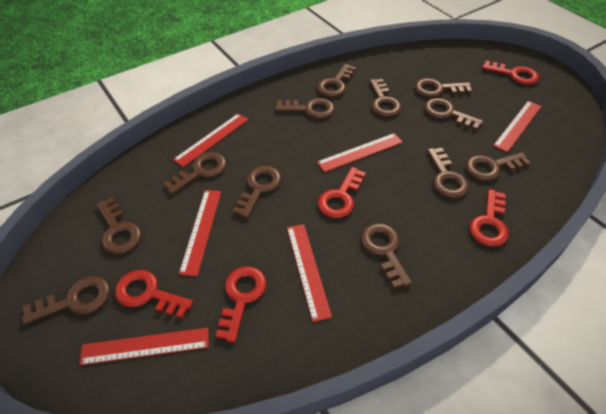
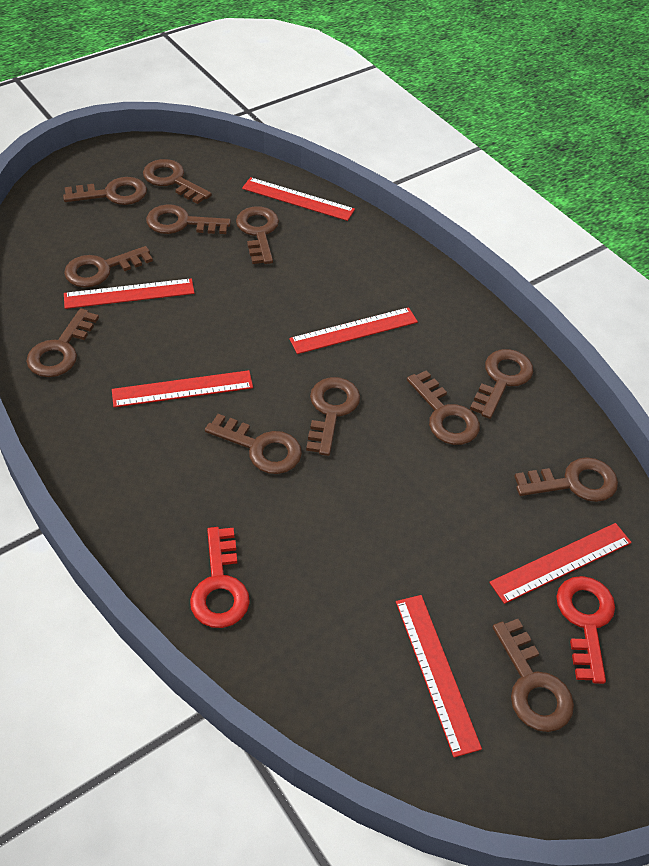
red key: 5 -> 2

